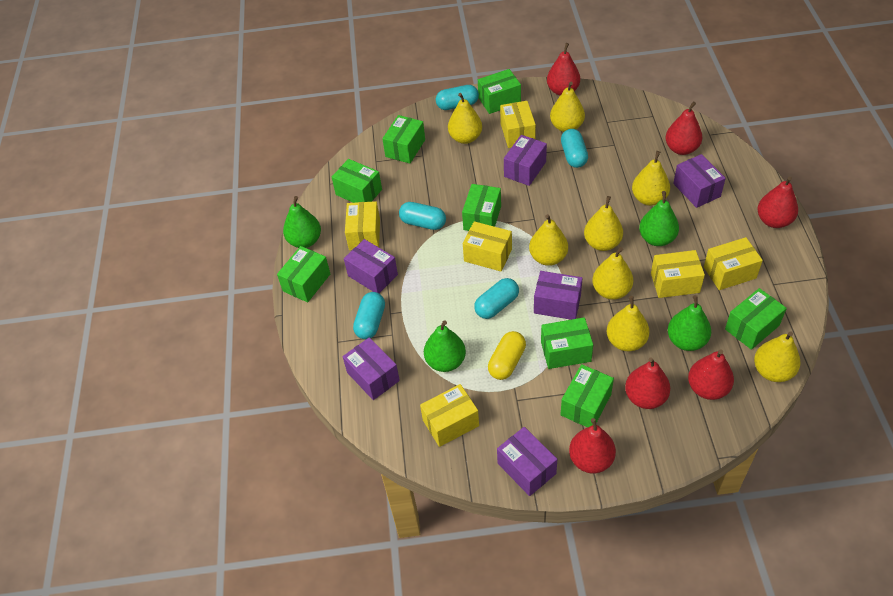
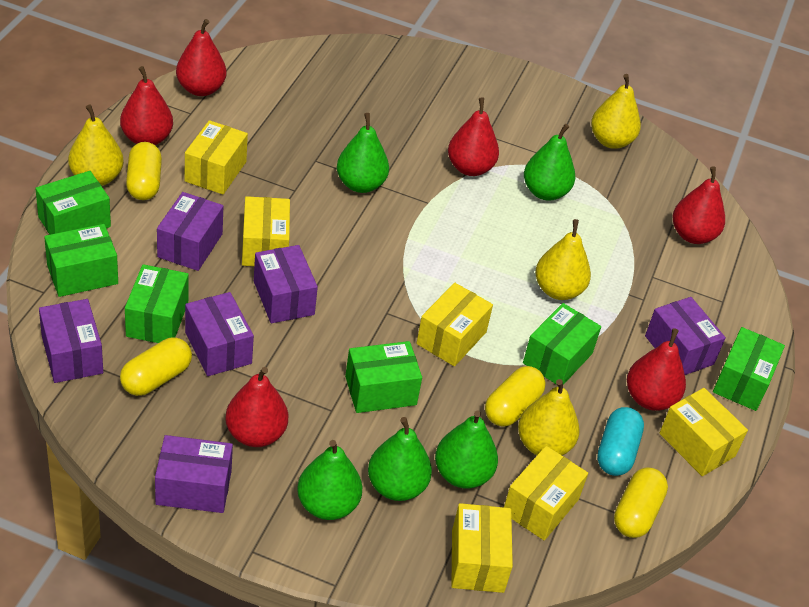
green box: 8 -> 6
green pear: 4 -> 5
turquoise capsule: 5 -> 1
yellow capsule: 1 -> 4
yellow pear: 8 -> 4

